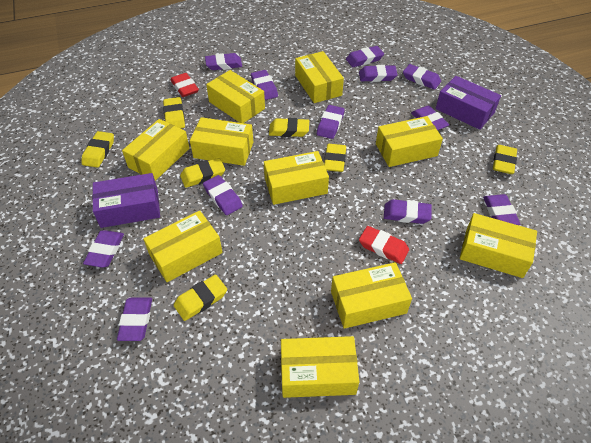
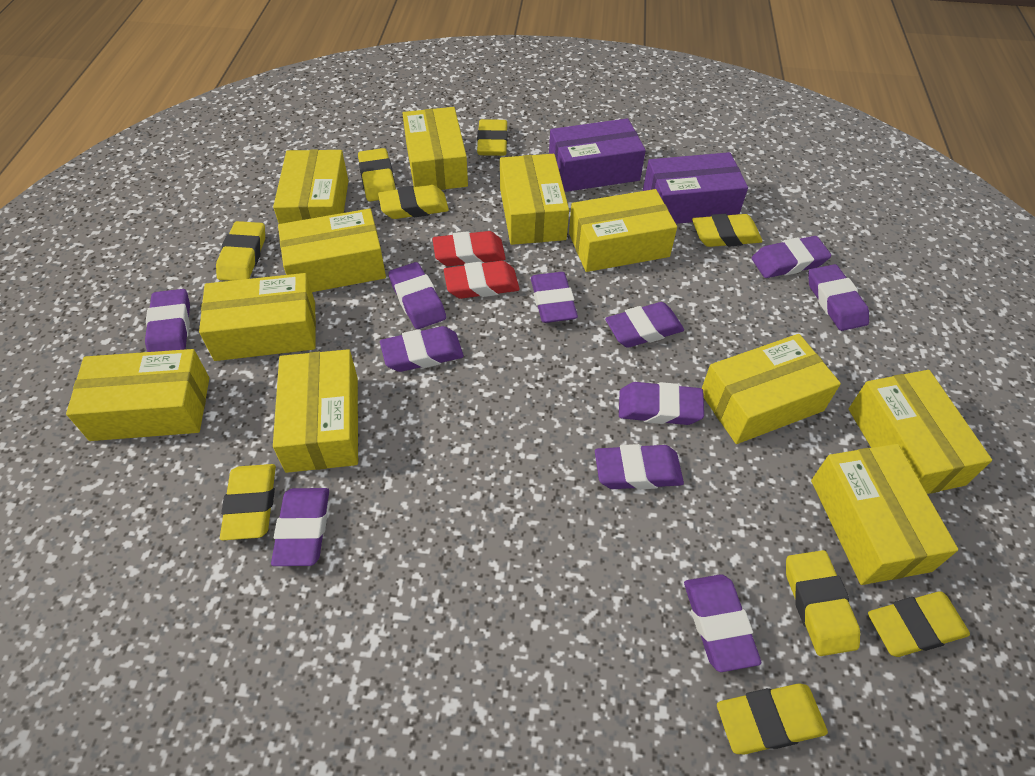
purple eraser: 12 -> 11
yellow box: 10 -> 11
yellow eraser: 7 -> 9

